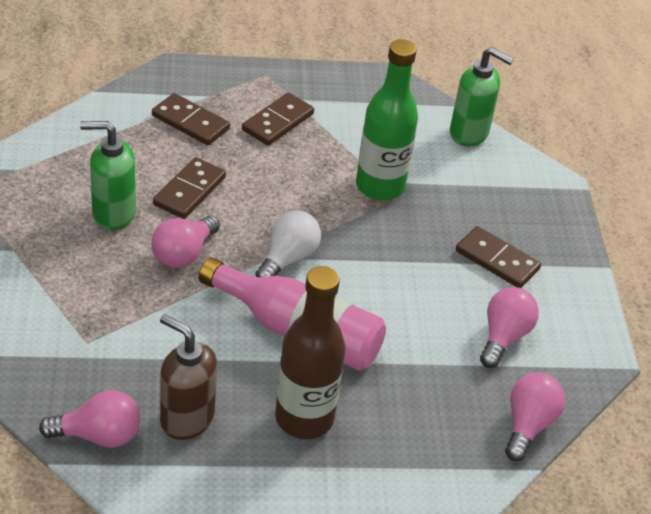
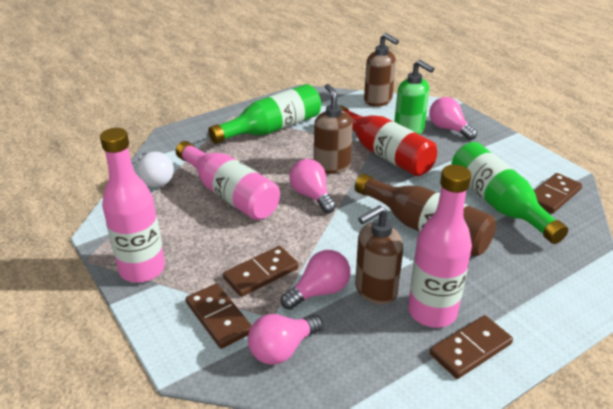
brown soap dispenser: 1 -> 3
green bottle: 1 -> 2
green soap dispenser: 2 -> 1
pink bottle: 1 -> 3
red bottle: 0 -> 1

